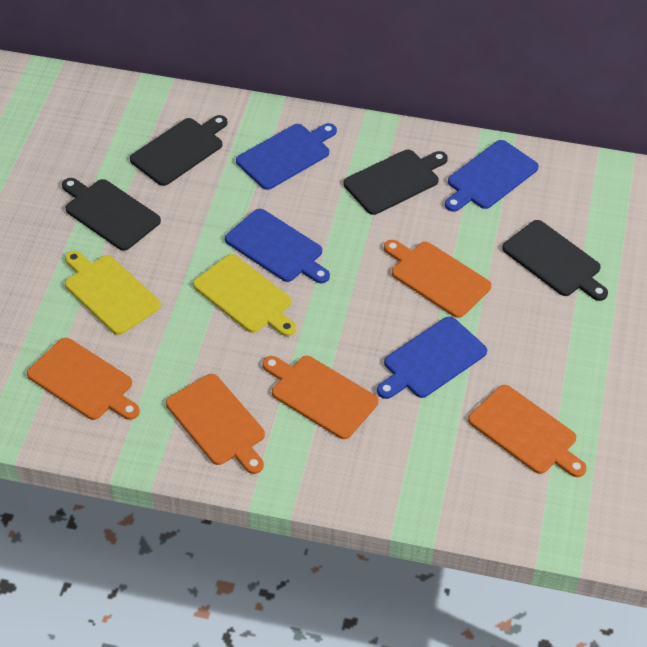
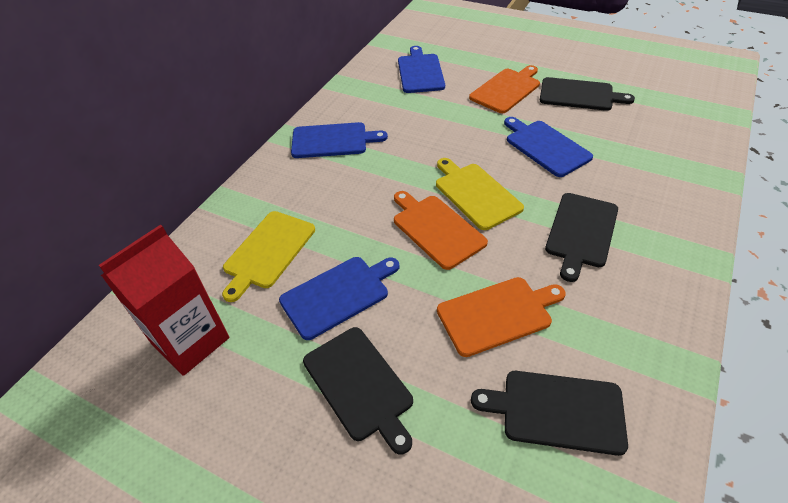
orange cutting board: 5 -> 3
red carton: 0 -> 1

